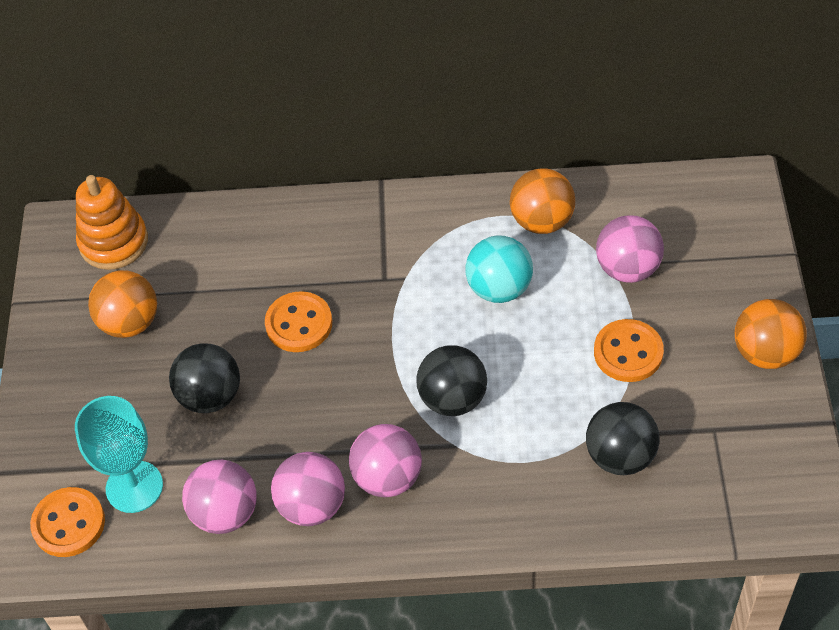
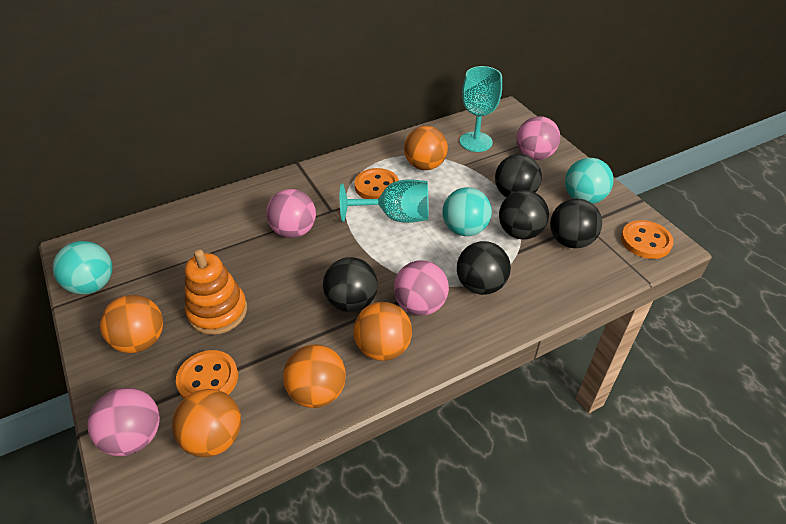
black ball: 3 -> 5
orange ball: 3 -> 5
turquoise ball: 1 -> 3
turquoise goblet: 1 -> 2

